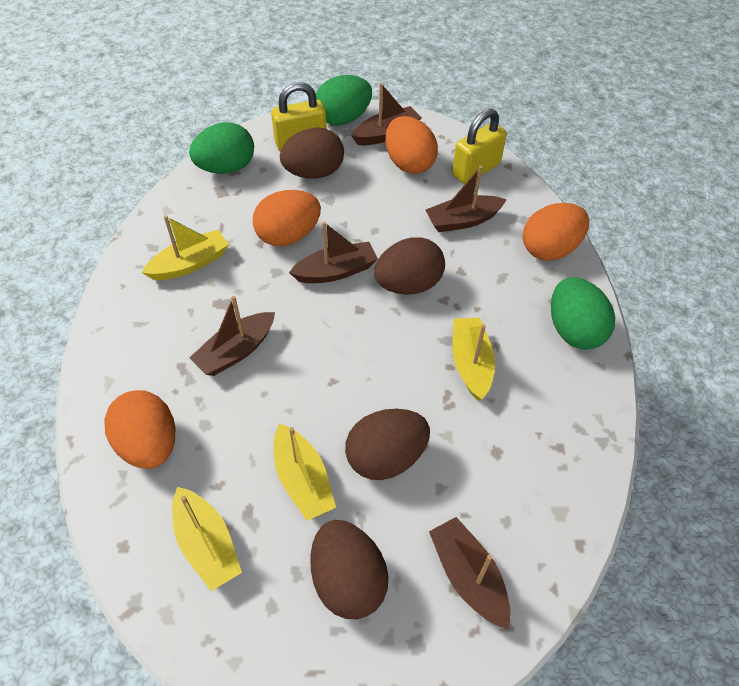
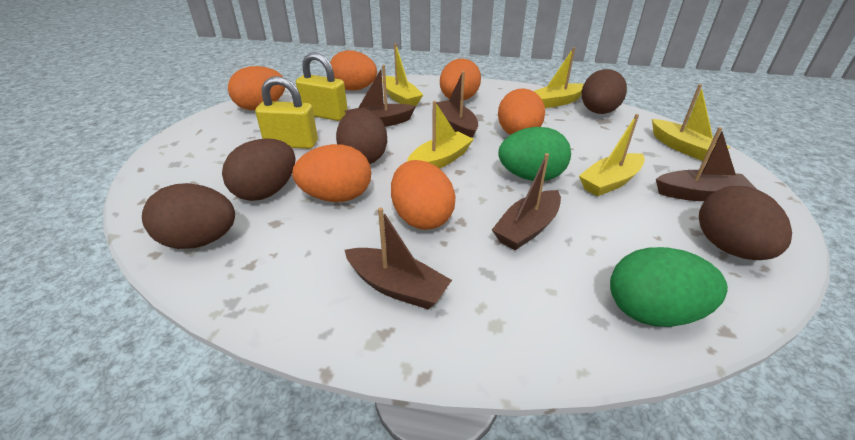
brown egg: 4 -> 5
green egg: 3 -> 2
orange egg: 4 -> 6
yellow boat: 4 -> 5

